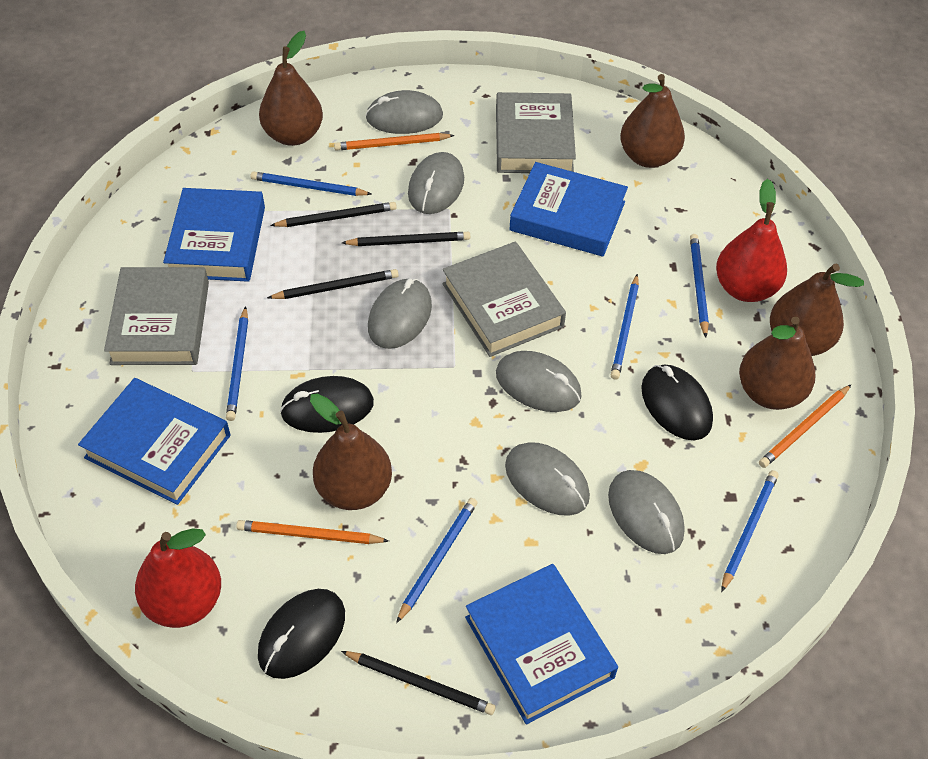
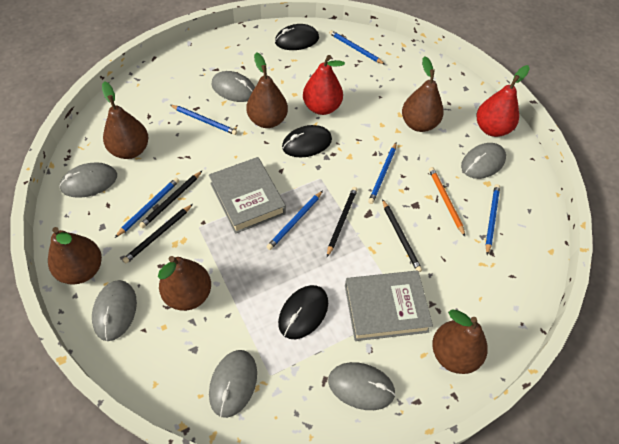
blue book: 4 -> 0
brown pear: 5 -> 6
grey book: 3 -> 2
orange pencil: 3 -> 1

